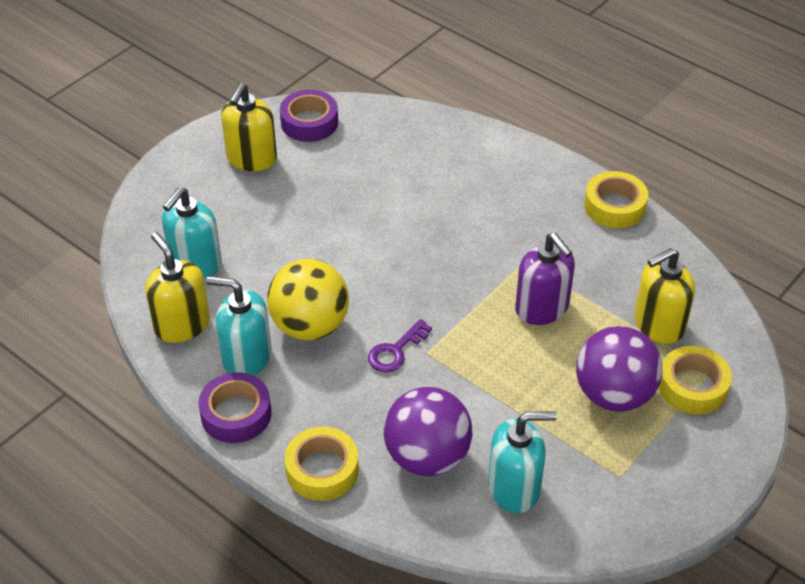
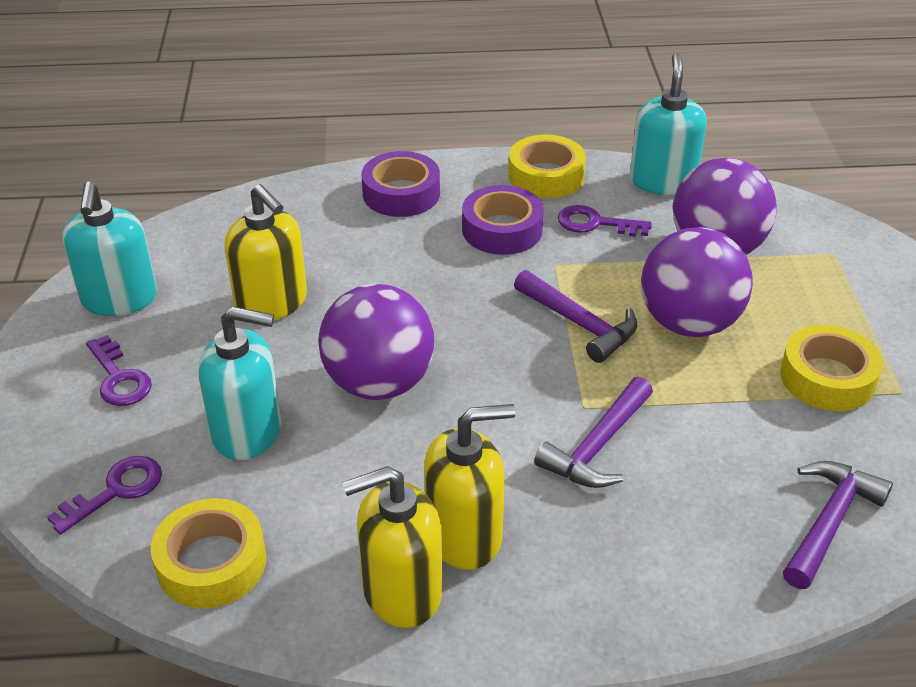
purple ball: 2 -> 3
purple hammer: 0 -> 3
purple key: 1 -> 3
purple soap dispenser: 1 -> 0
yellow ball: 1 -> 0

